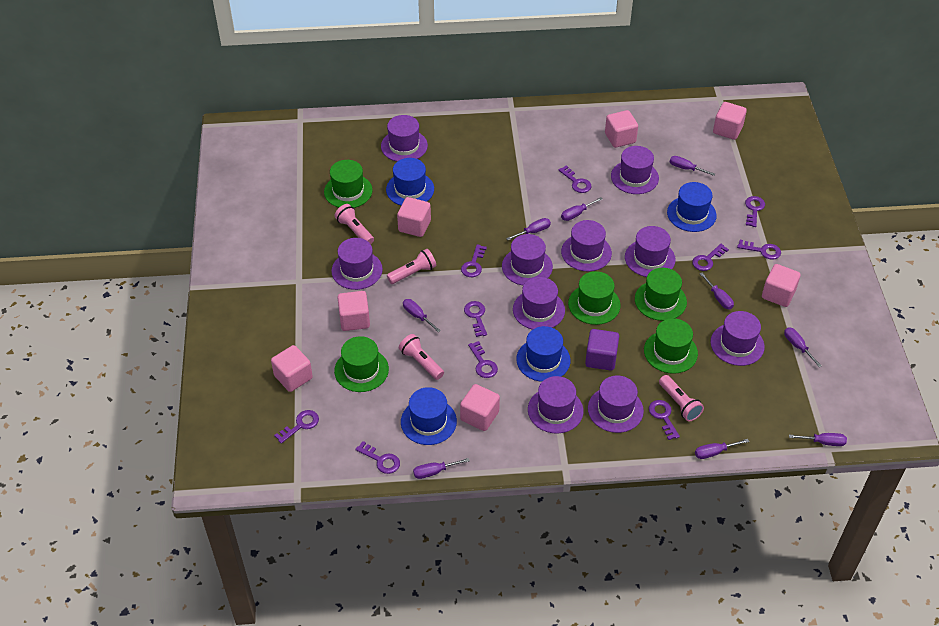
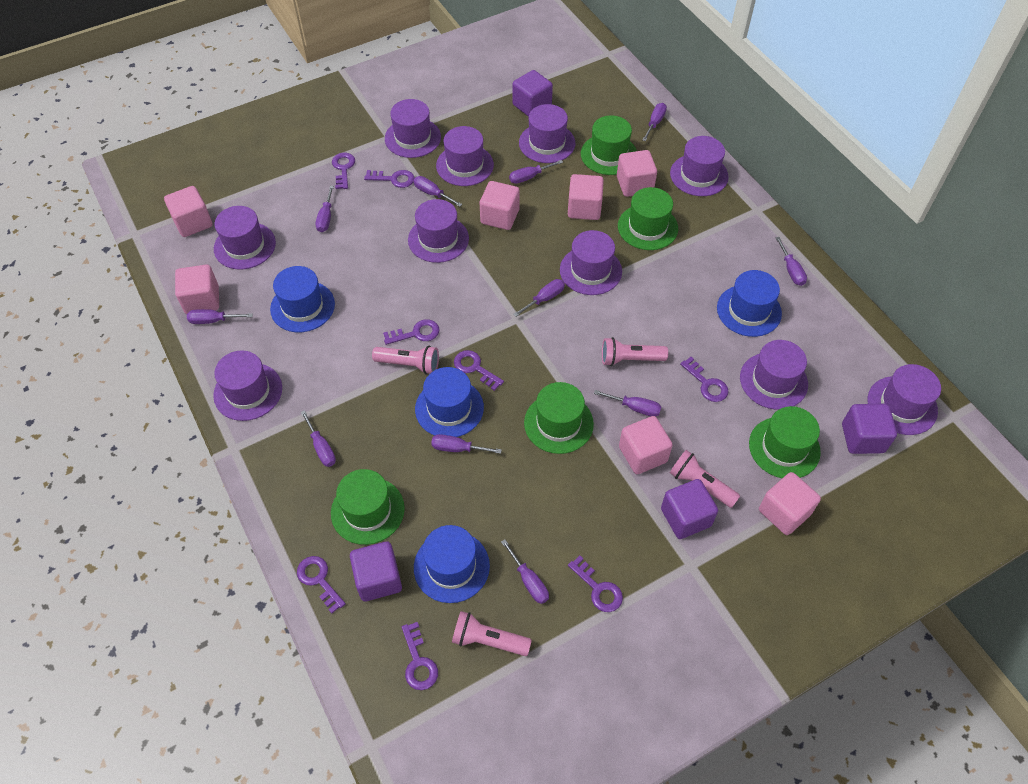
purple cube: 1 -> 4
purple key: 10 -> 8
purple screwdriver: 9 -> 11

